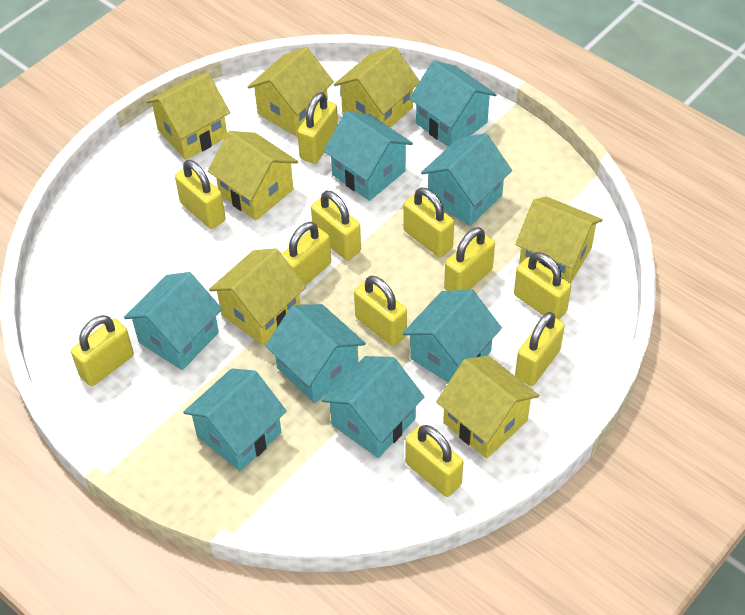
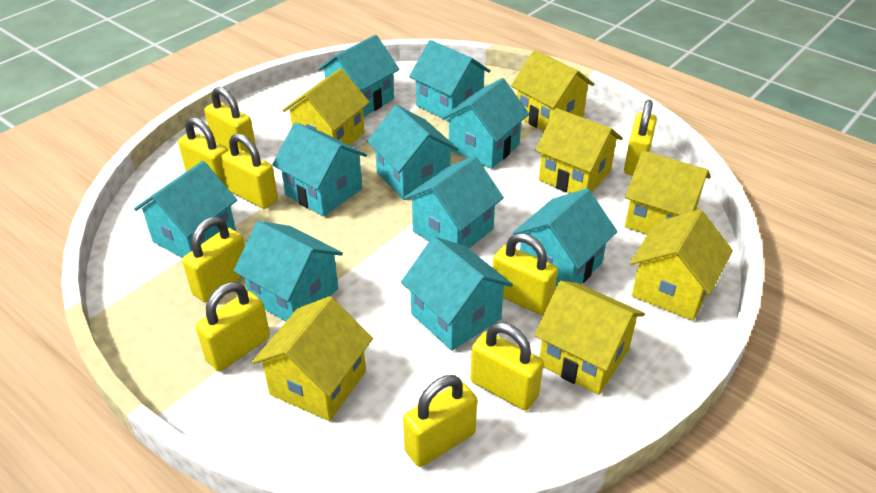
turquoise house: 8 -> 10
yellow padlock: 11 -> 9

